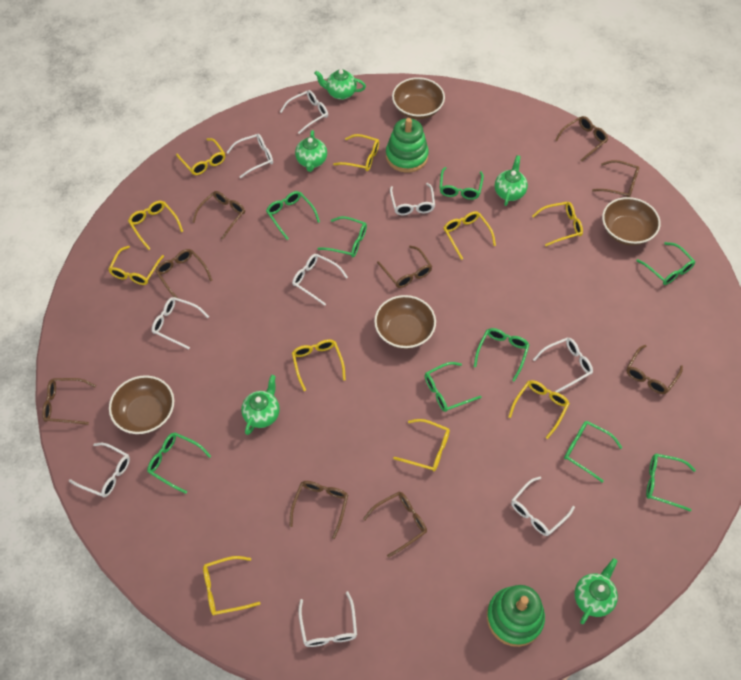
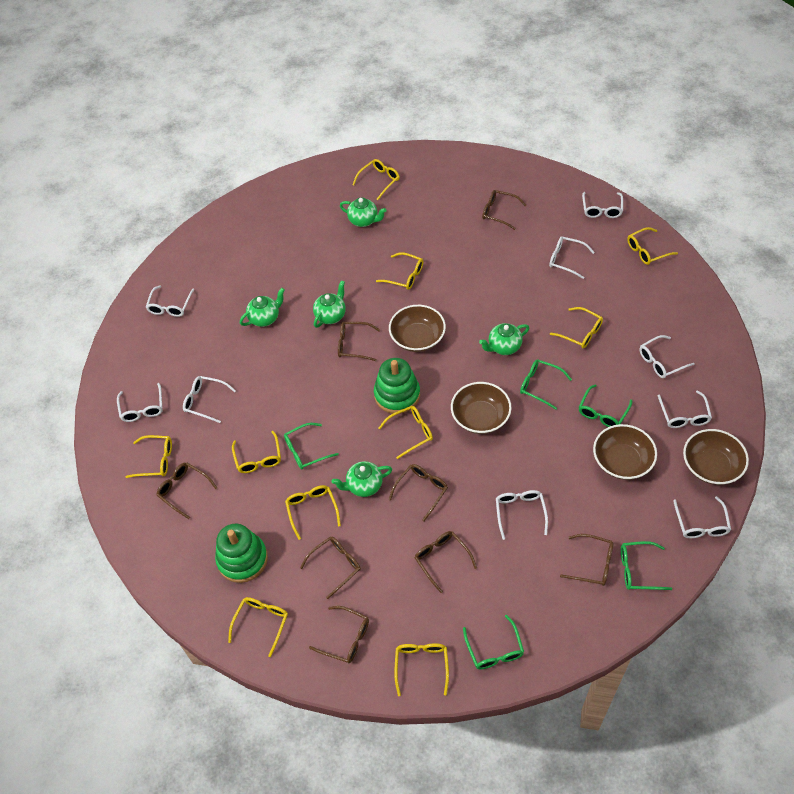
brown glasses: 9 -> 8
green glasses: 9 -> 5

